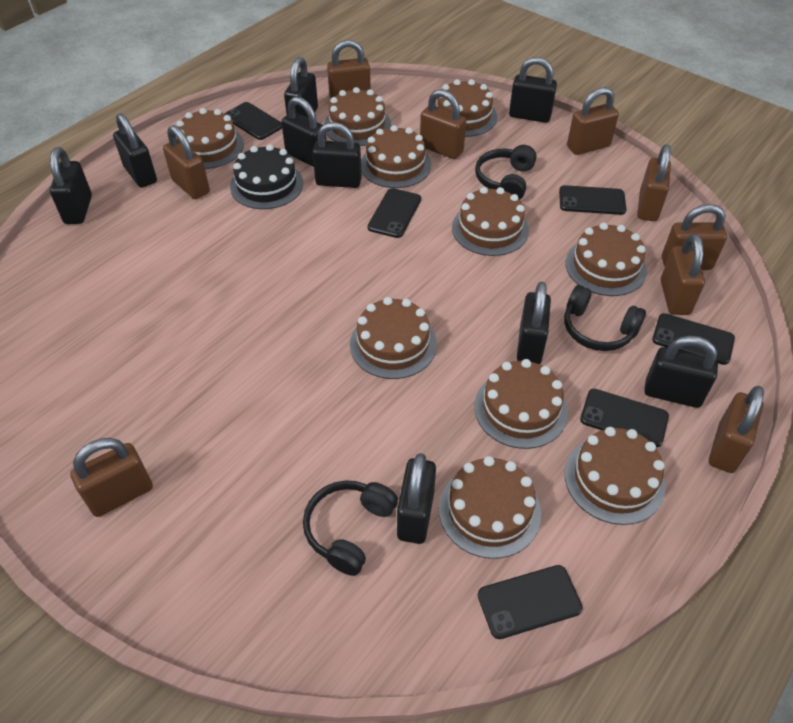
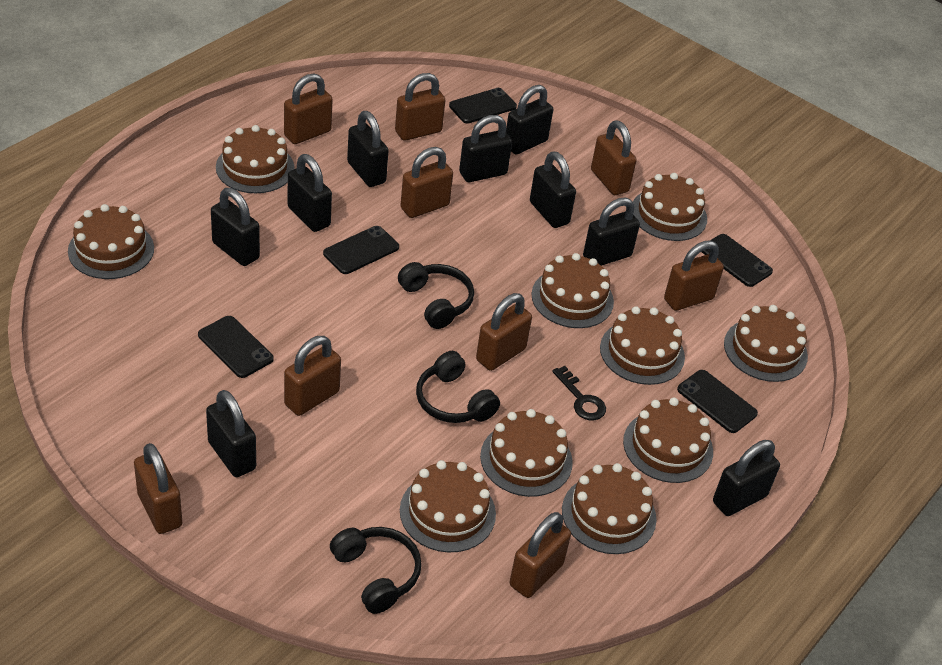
black cake: 1 -> 0
black key: 0 -> 1
black phone: 6 -> 5

